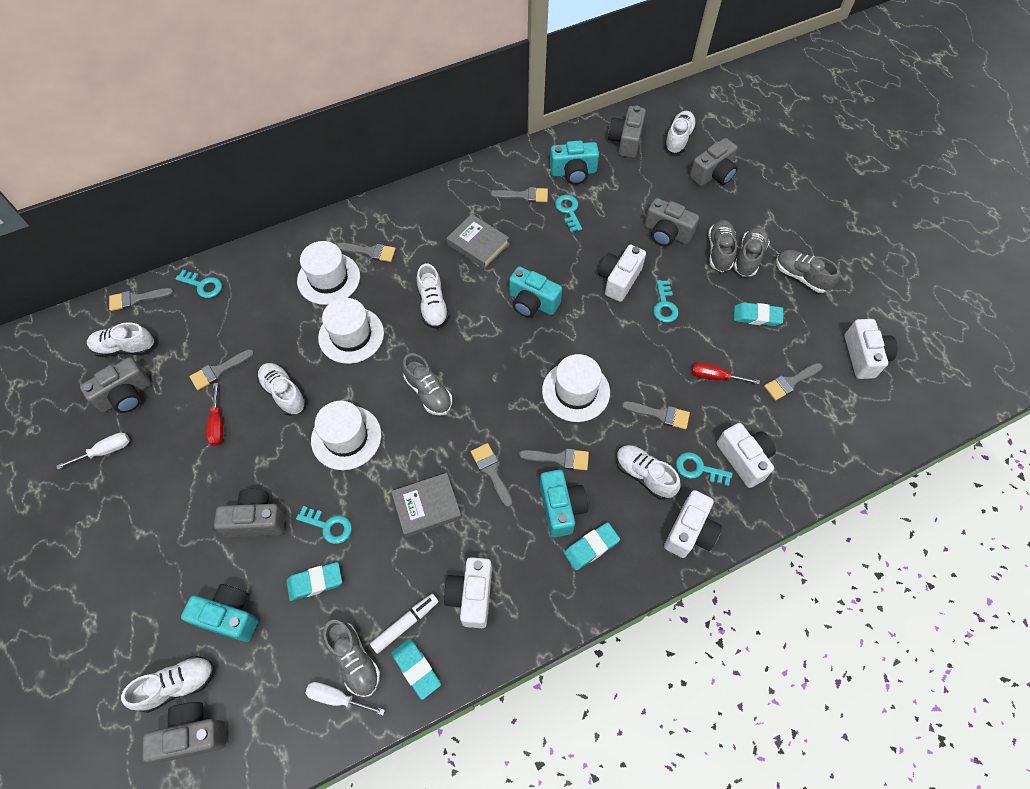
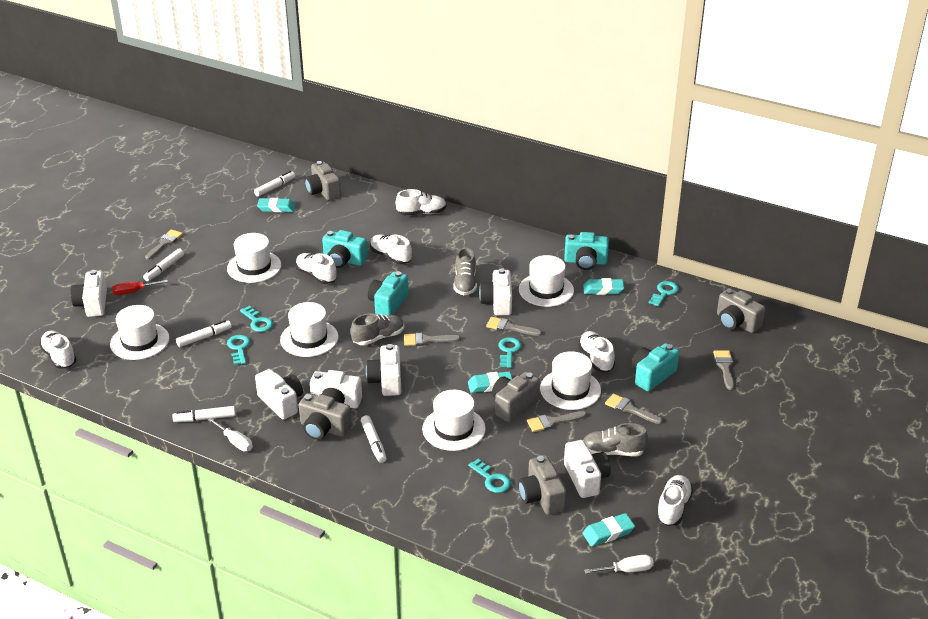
grey book: 2 -> 0
grey brush: 8 -> 6
grey camera: 6 -> 5
grey shoe: 5 -> 3
red screwdriver: 2 -> 1
white camera: 5 -> 6
white hat: 4 -> 6
white marker: 1 -> 5

